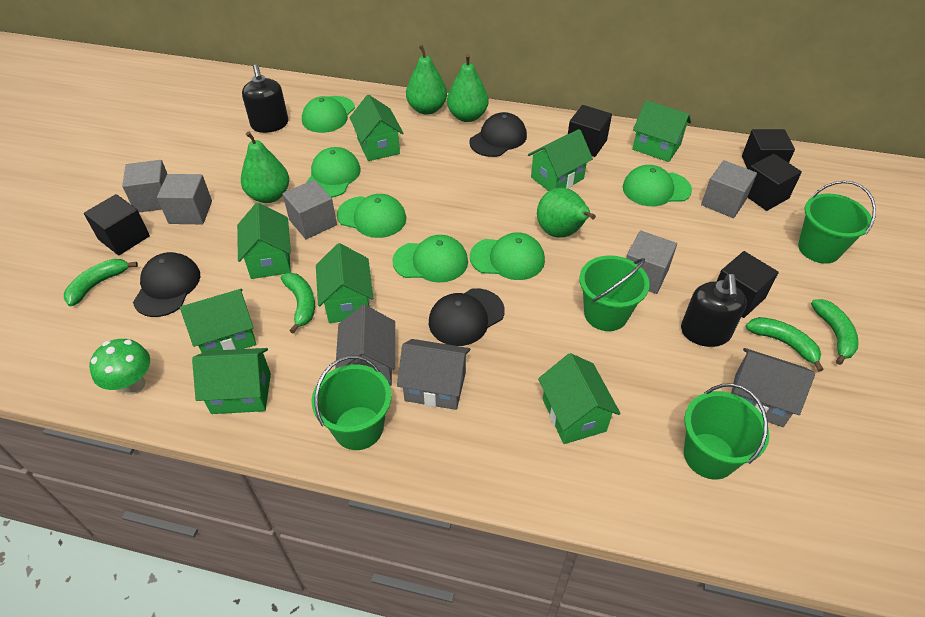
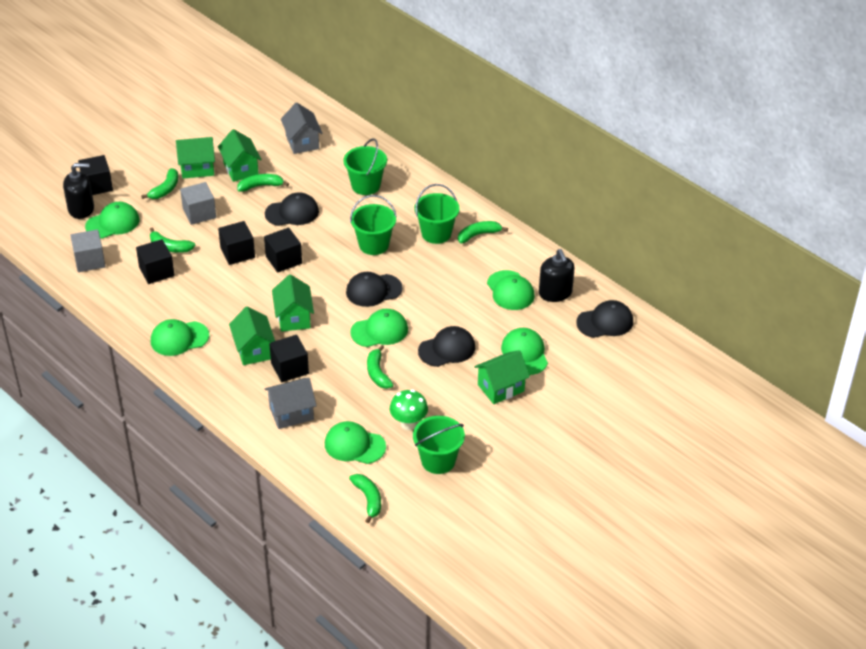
black cap: 3 -> 4
green banana: 4 -> 6
green house: 8 -> 5
green pear: 4 -> 0
grey cube: 5 -> 2
grey house: 3 -> 2

